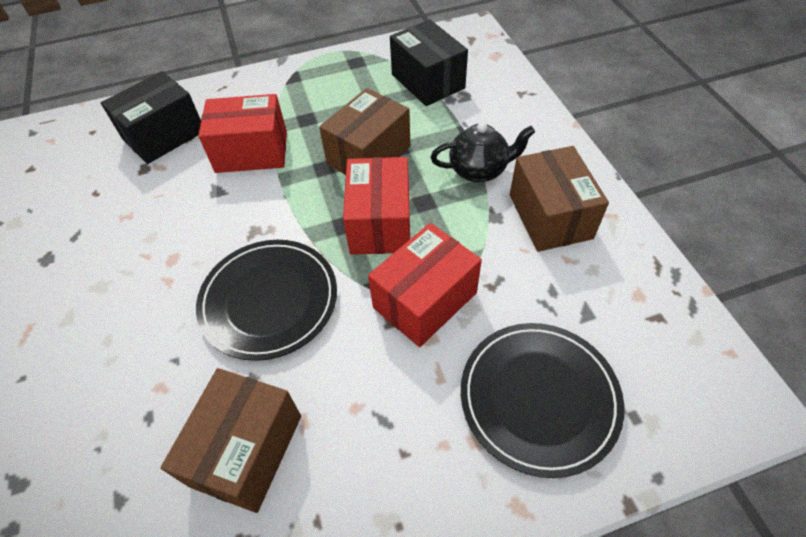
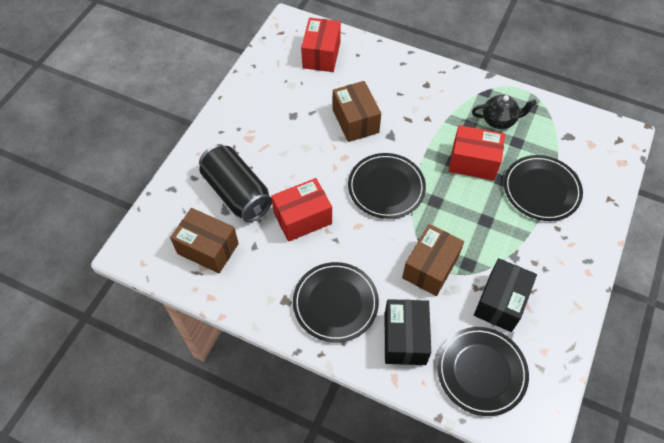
black can: 0 -> 1
black plate: 2 -> 4

